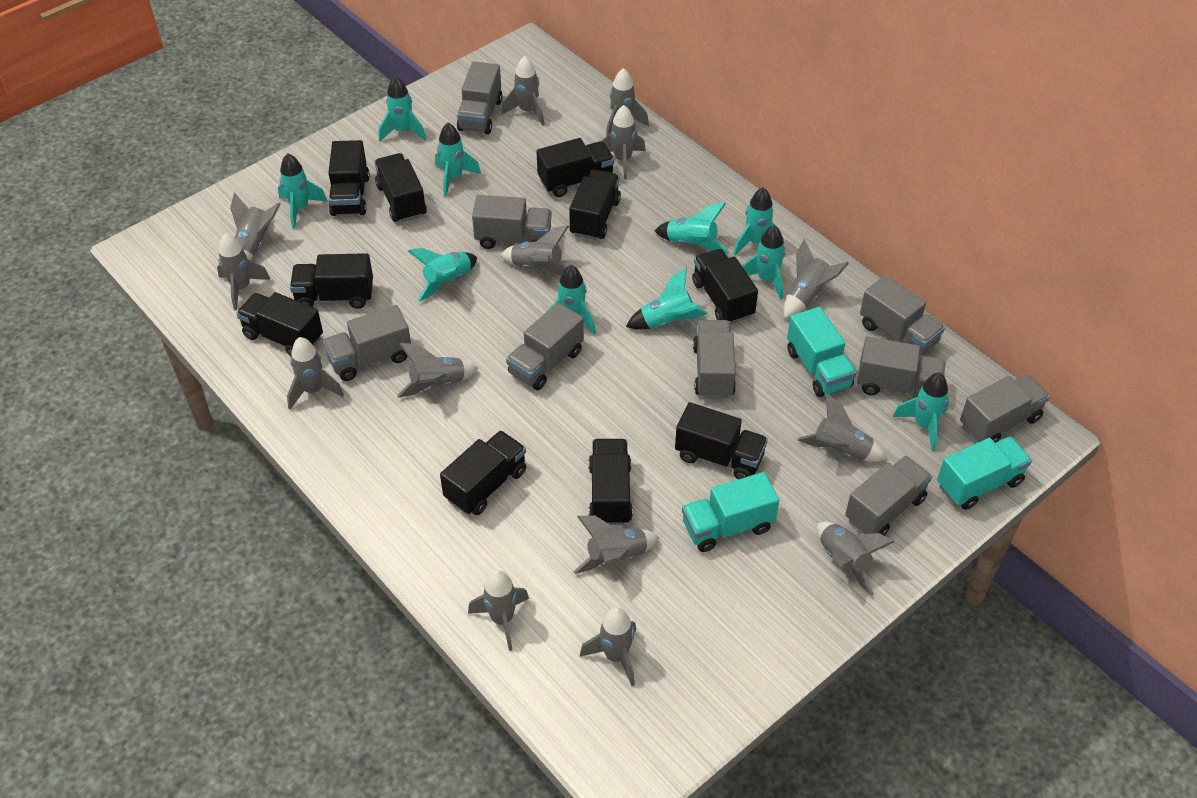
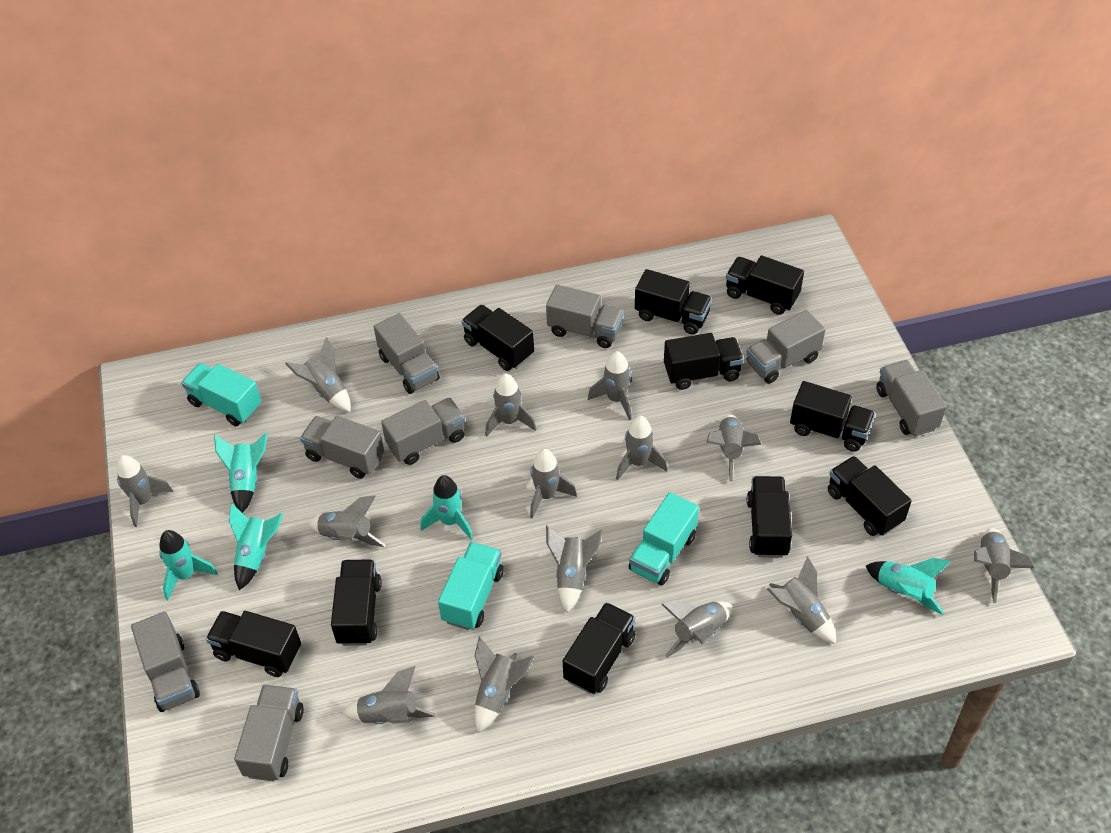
grey truck: 9 -> 8
turquoise rocket: 10 -> 5

